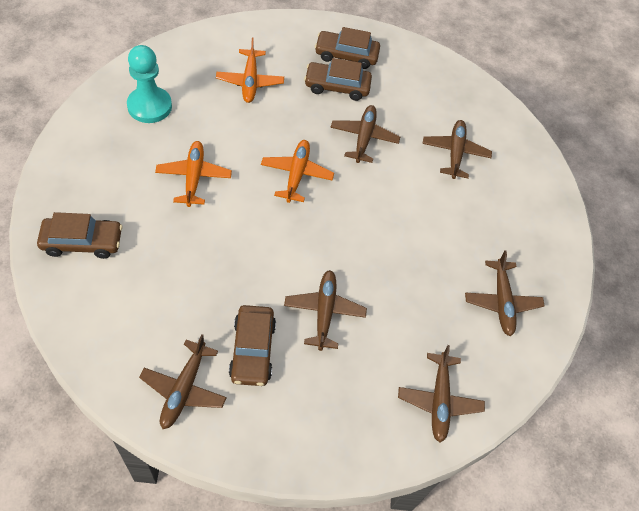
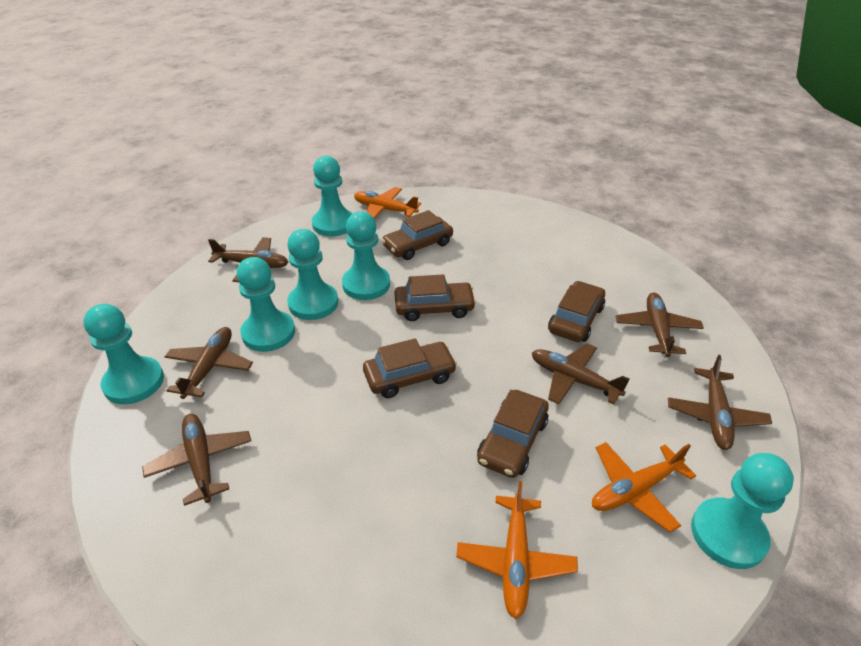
brown car: 4 -> 5
turquoise pawn: 1 -> 6

